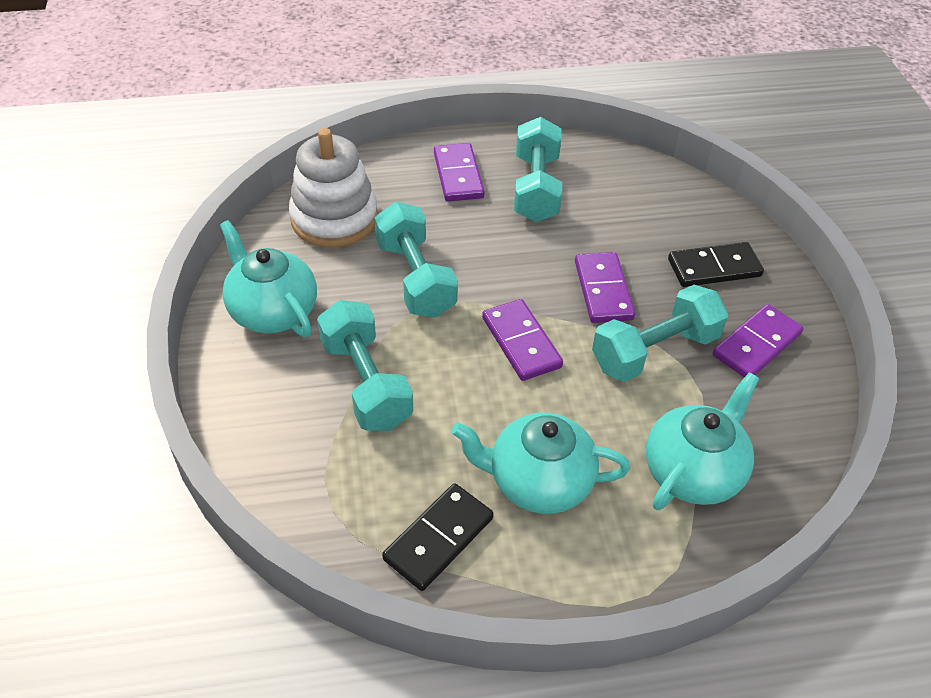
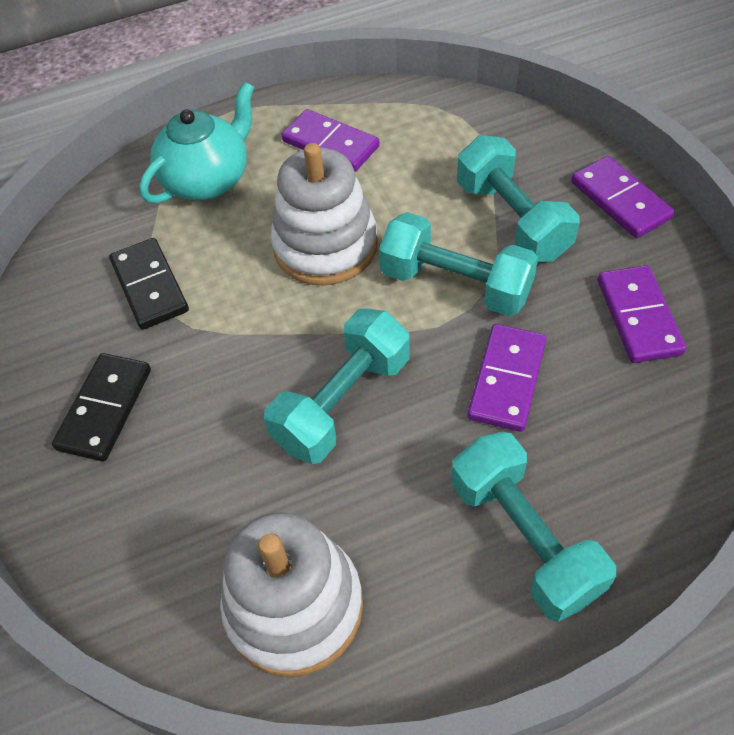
turquoise teapot: 3 -> 1
white stacking toy: 1 -> 2

